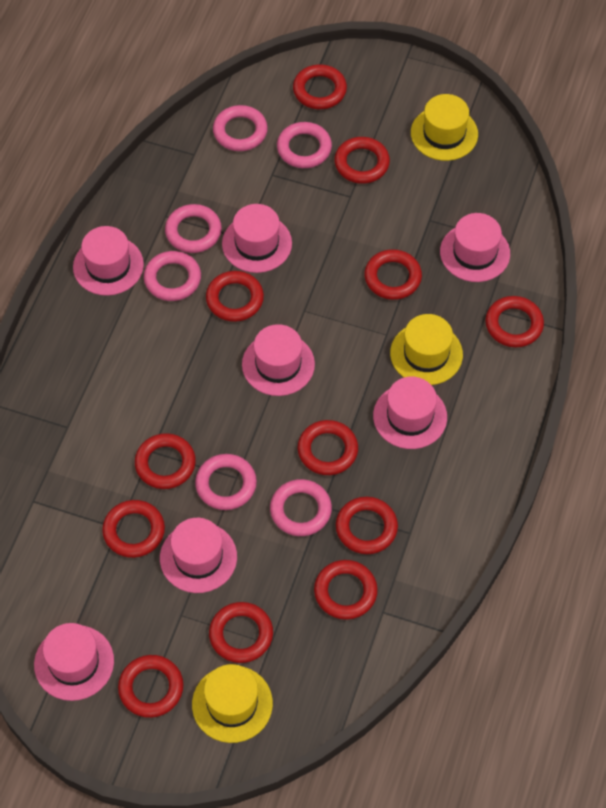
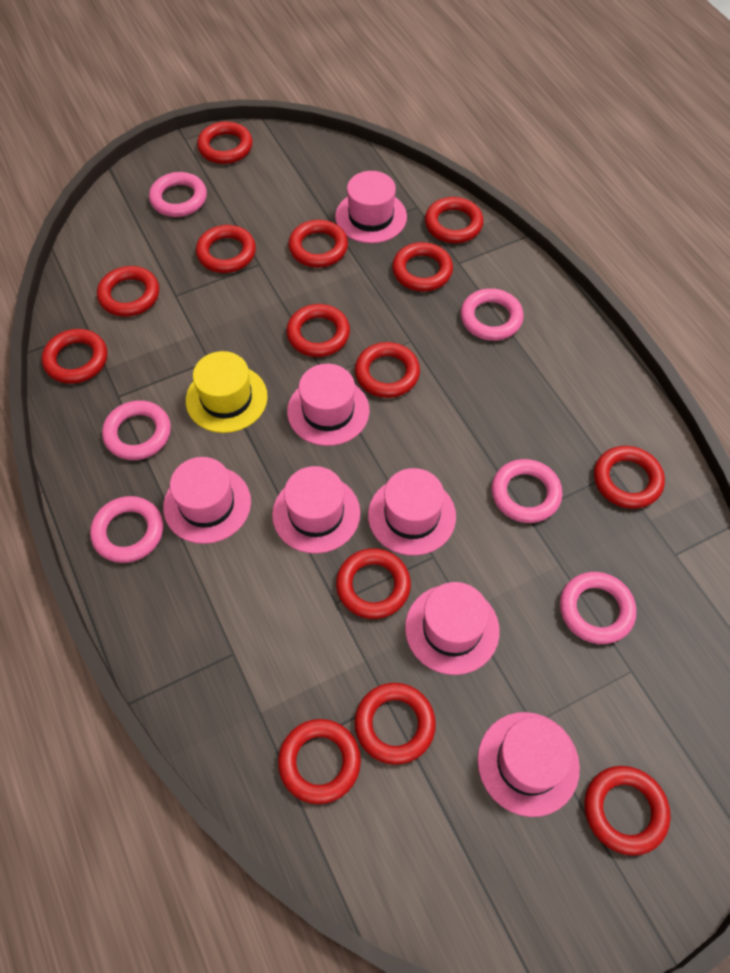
red ring: 12 -> 14
yellow hat: 3 -> 1

